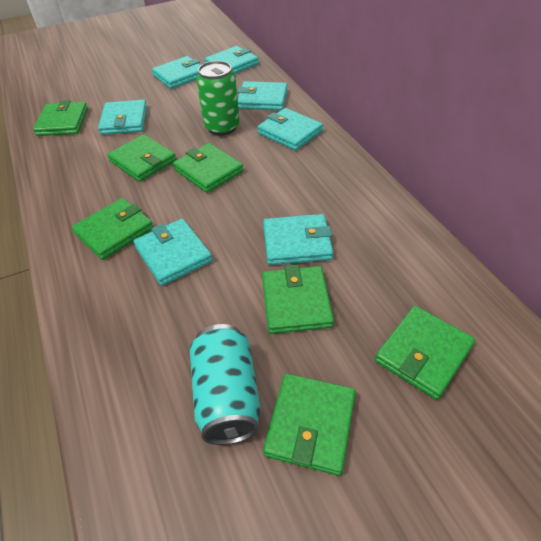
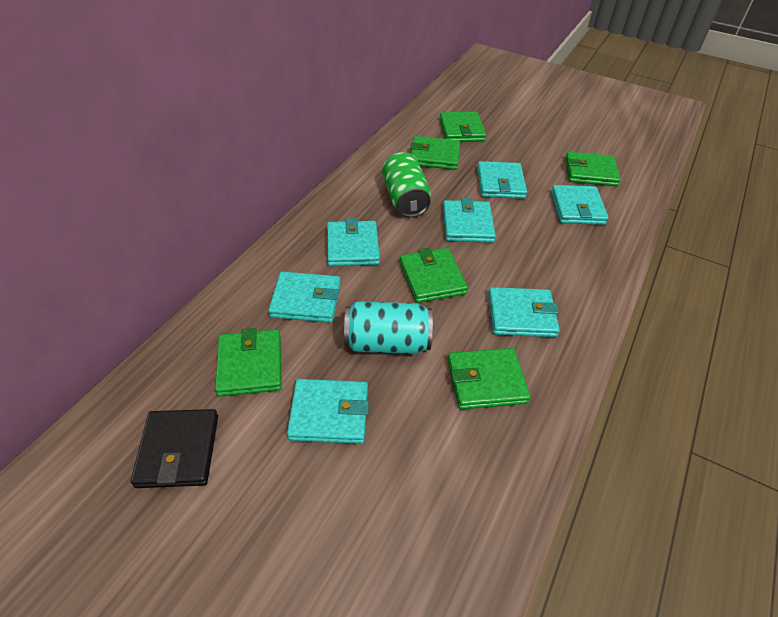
black wallet: 0 -> 1
green wallet: 7 -> 6

